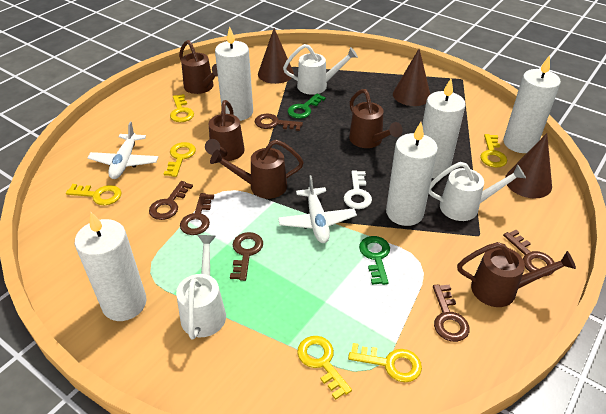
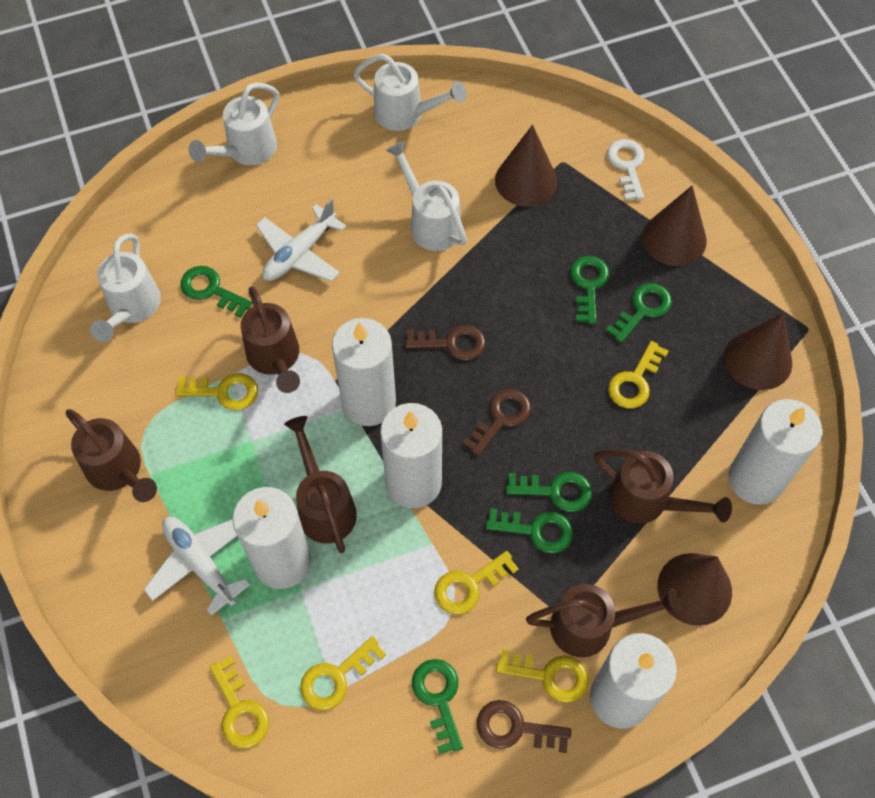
brown cone: 3 -> 4
brown key: 6 -> 3
green key: 2 -> 6
white watering can: 3 -> 4

